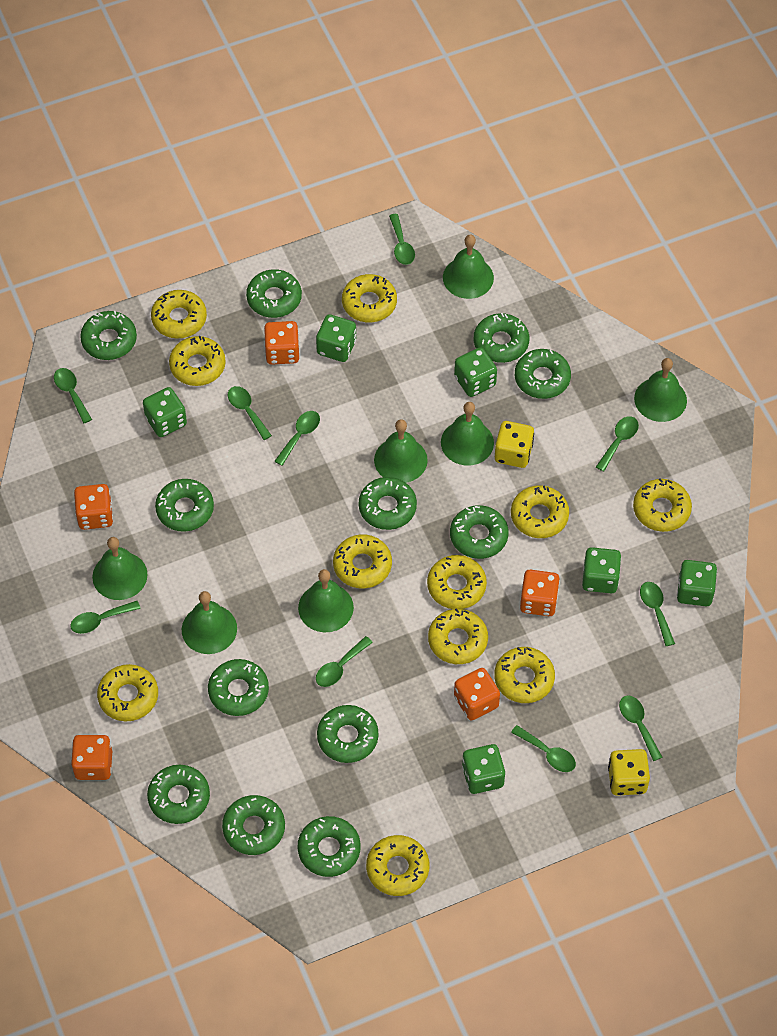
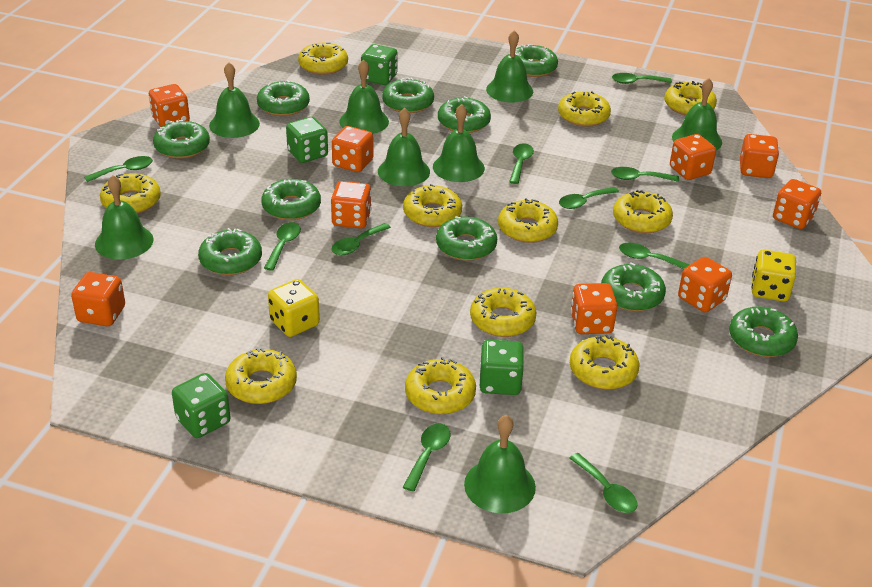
green bell: 7 -> 8
green dice: 6 -> 4
green donut: 12 -> 10
orange dice: 5 -> 9

